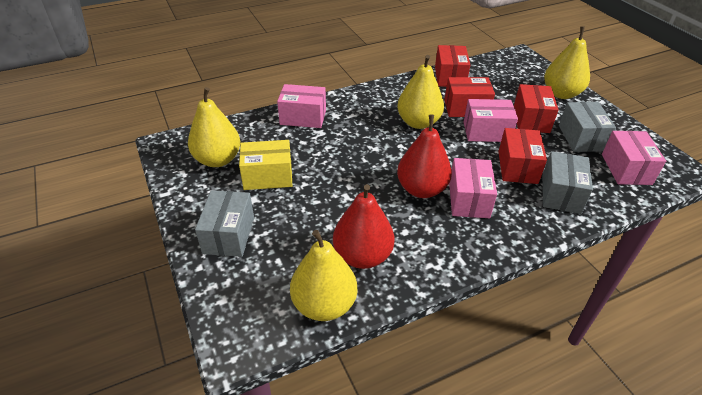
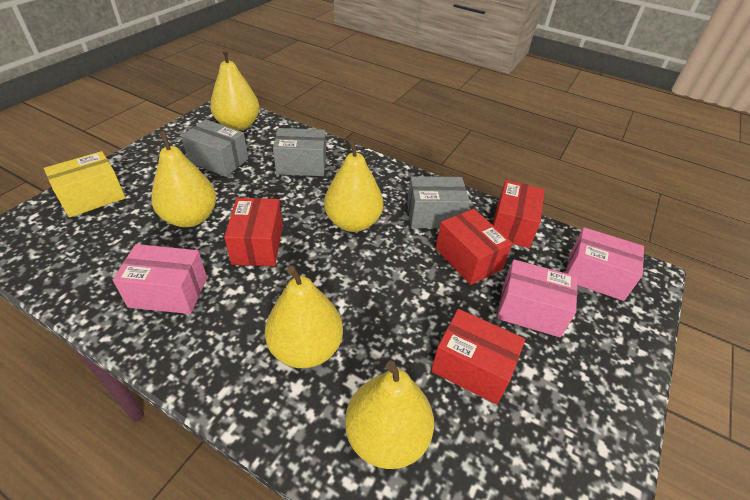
pink box: 4 -> 3
red pear: 2 -> 0
yellow pear: 4 -> 5

